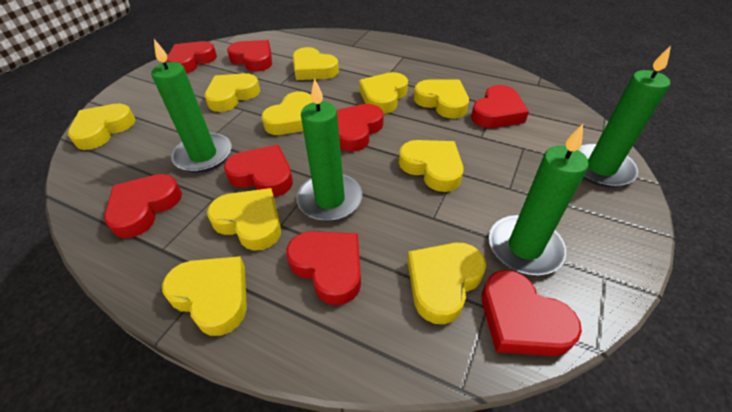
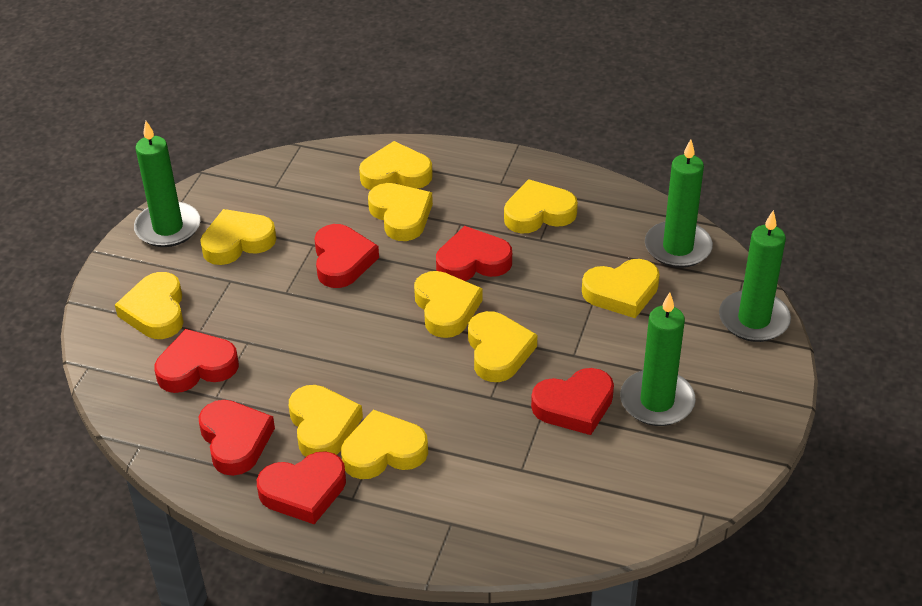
red heart: 8 -> 6

